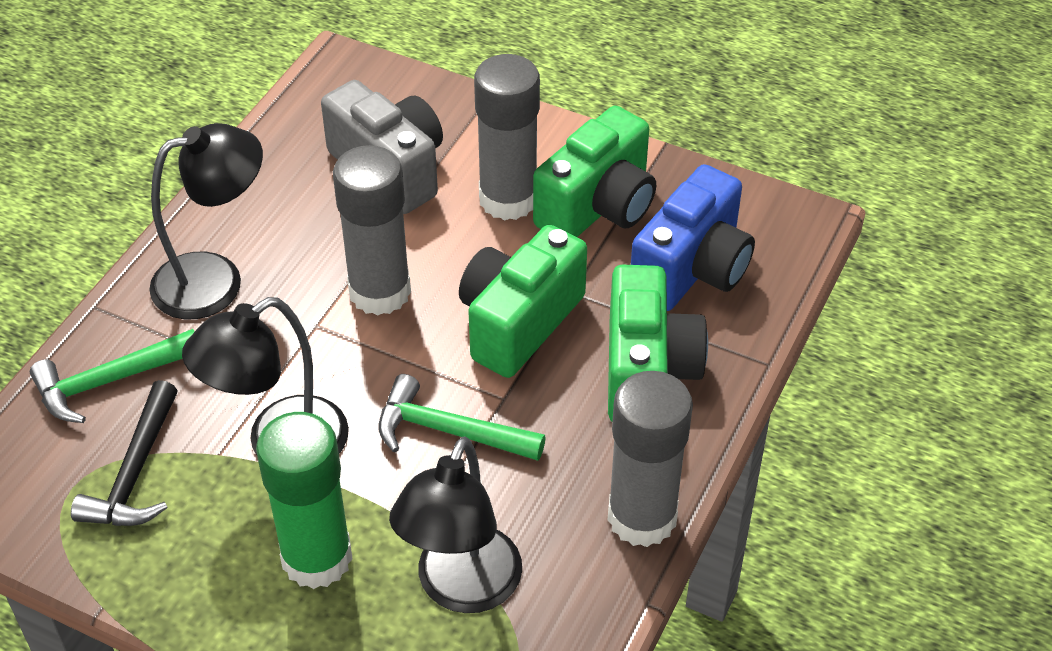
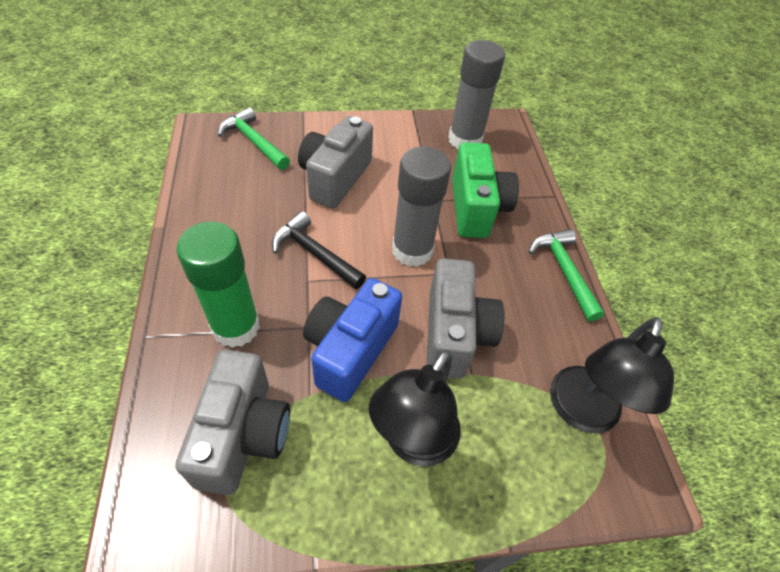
black lamp: 3 -> 2
green camera: 3 -> 1
grey camera: 1 -> 3
grey glue stick: 3 -> 2

